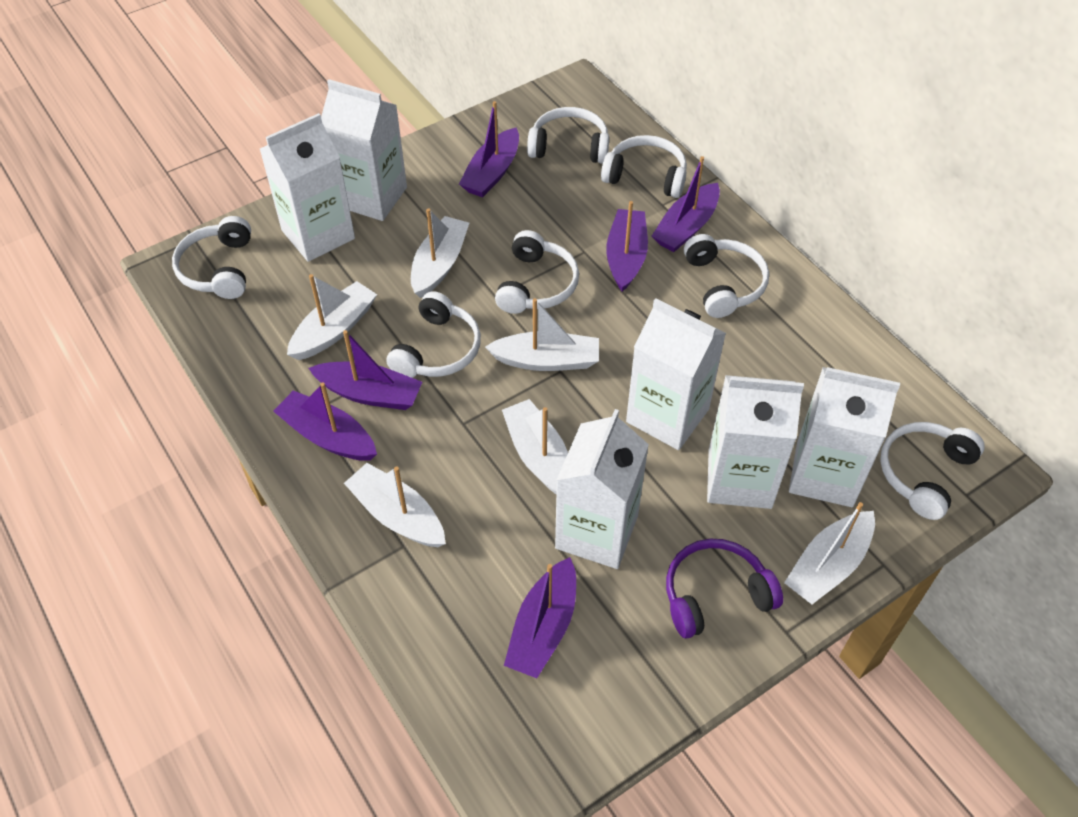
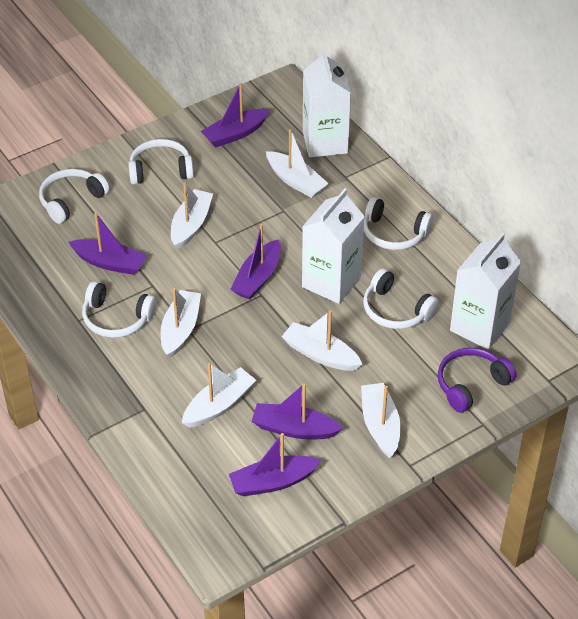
purple boat: 6 -> 5
white carton: 6 -> 3
white headphones: 7 -> 5

